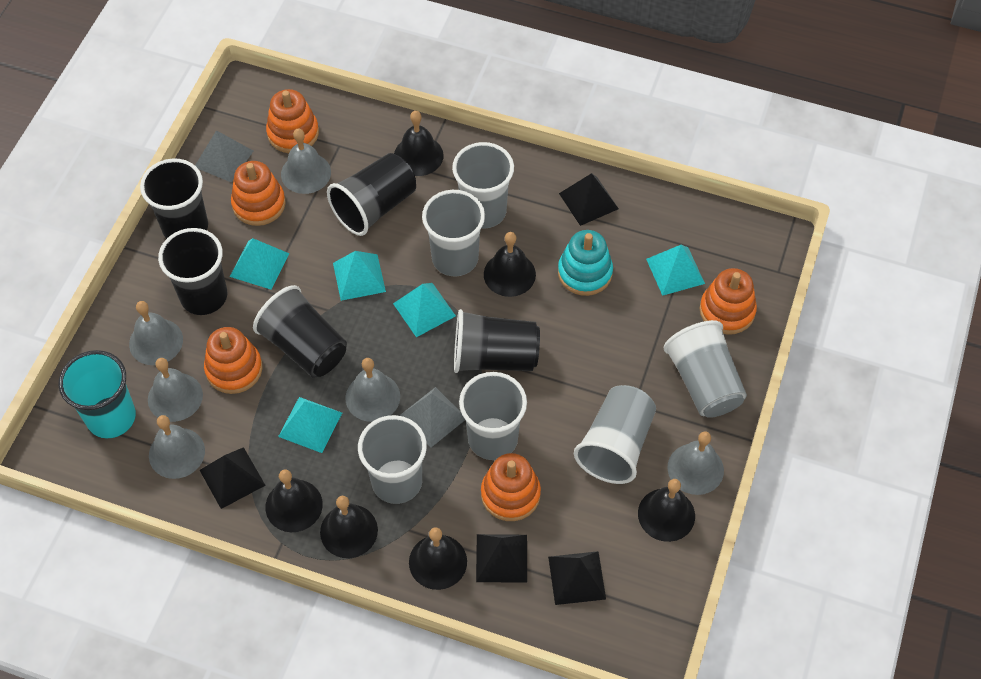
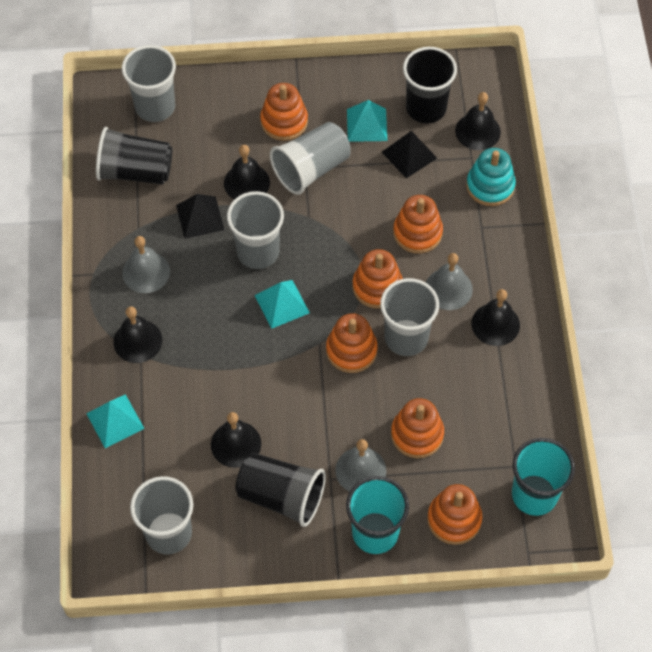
black bell: 6 -> 5
black cup: 5 -> 3
black pyramid: 4 -> 2
grey bell: 6 -> 3
grey cup: 6 -> 5
grey pyramid: 2 -> 0
orange stacking toy: 5 -> 6
turquoise cup: 1 -> 2
turquoise pyramid: 5 -> 3

